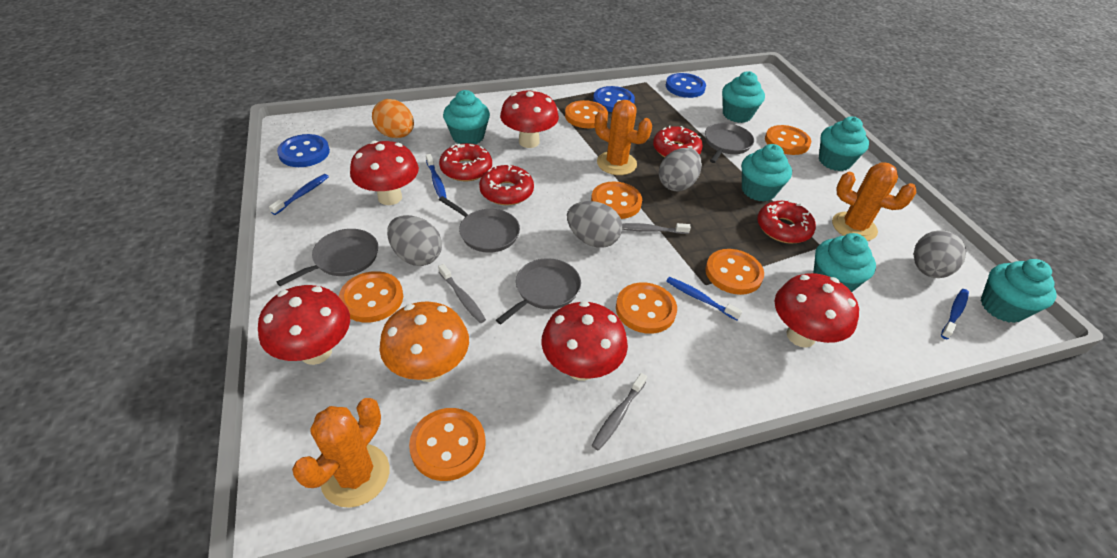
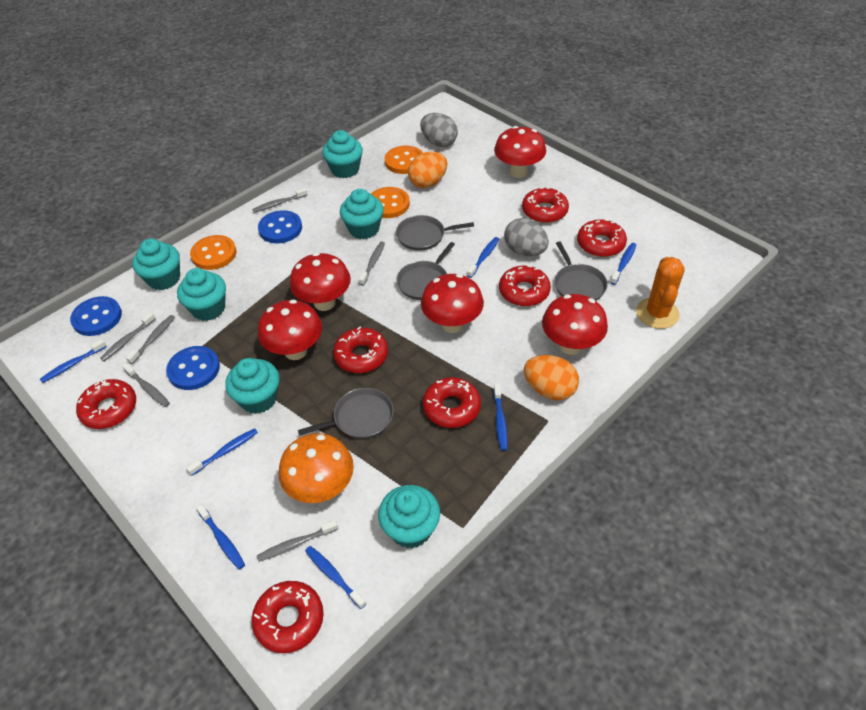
blue toothbrush: 4 -> 7
grey egg: 4 -> 2
grey toothbrush: 3 -> 6
orange button: 7 -> 3
orange cactus: 3 -> 1
orange egg: 1 -> 2
red donut: 4 -> 7

